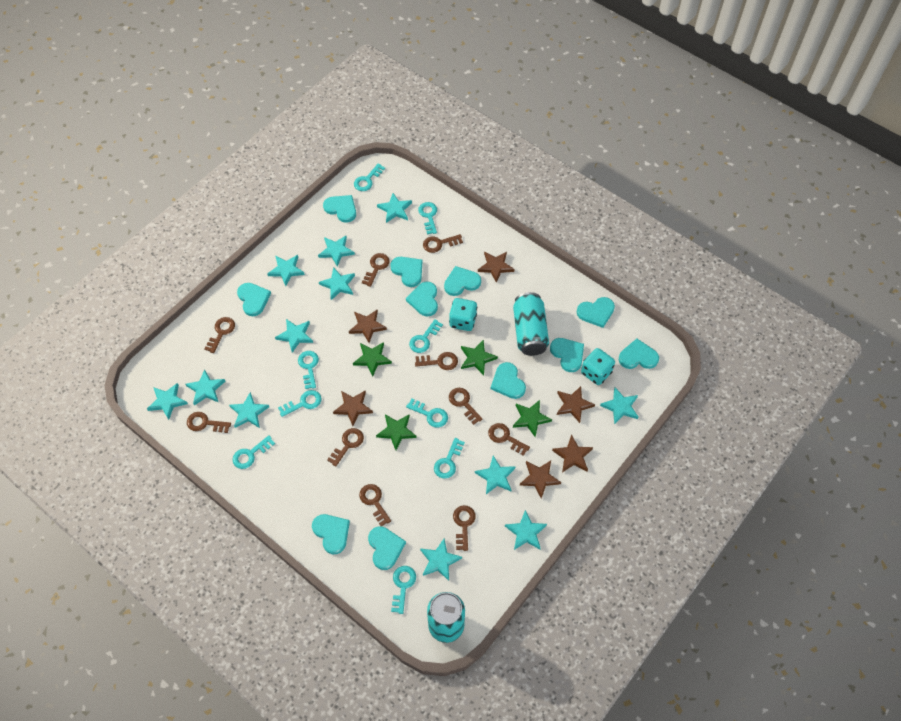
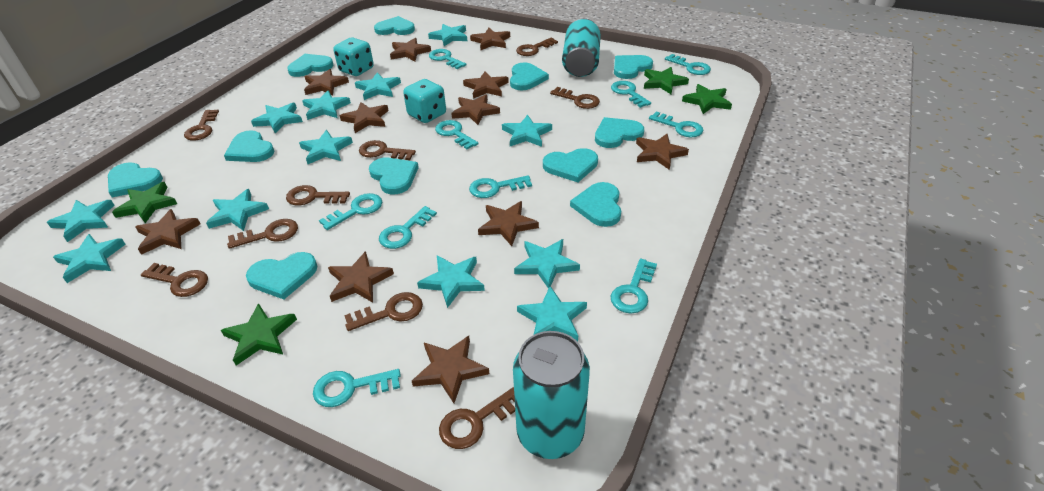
brown key: 10 -> 9
brown star: 6 -> 11
turquoise key: 9 -> 10

